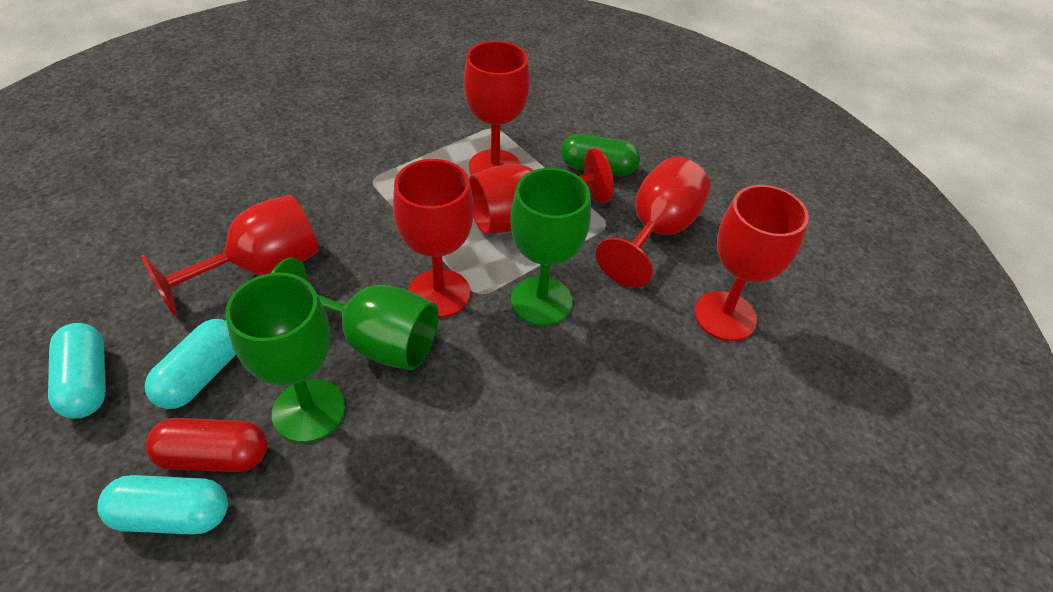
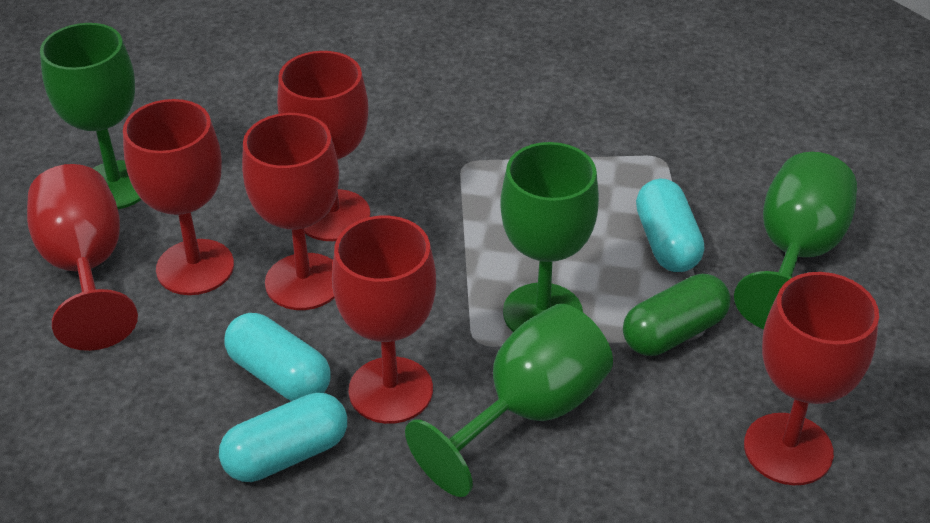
green goblet: 3 -> 4
red capsule: 1 -> 0

